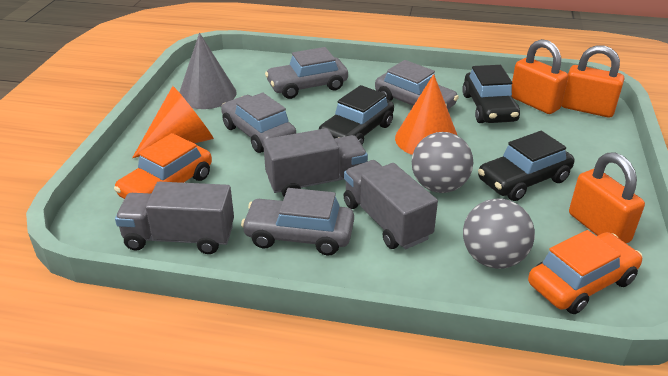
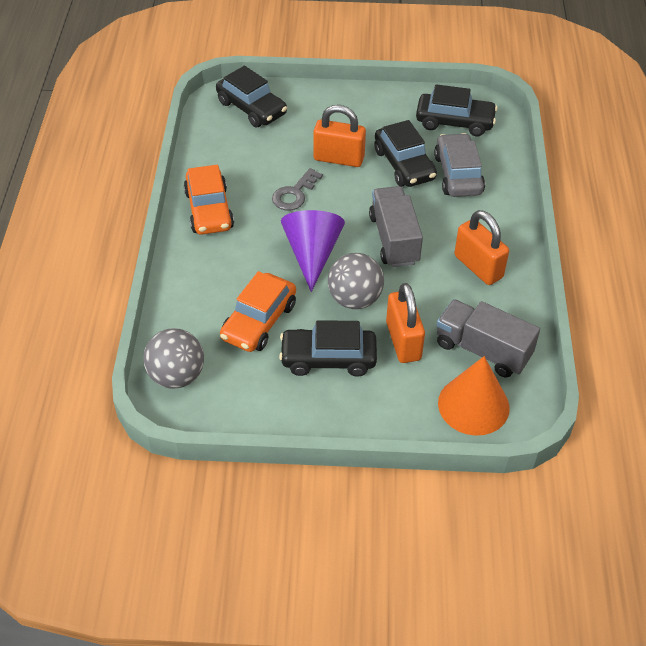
black car: 3 -> 4
grey car: 4 -> 1
grey cone: 1 -> 0
grey key: 0 -> 1
grey truck: 3 -> 2
orange cone: 2 -> 1
purple cone: 0 -> 1

